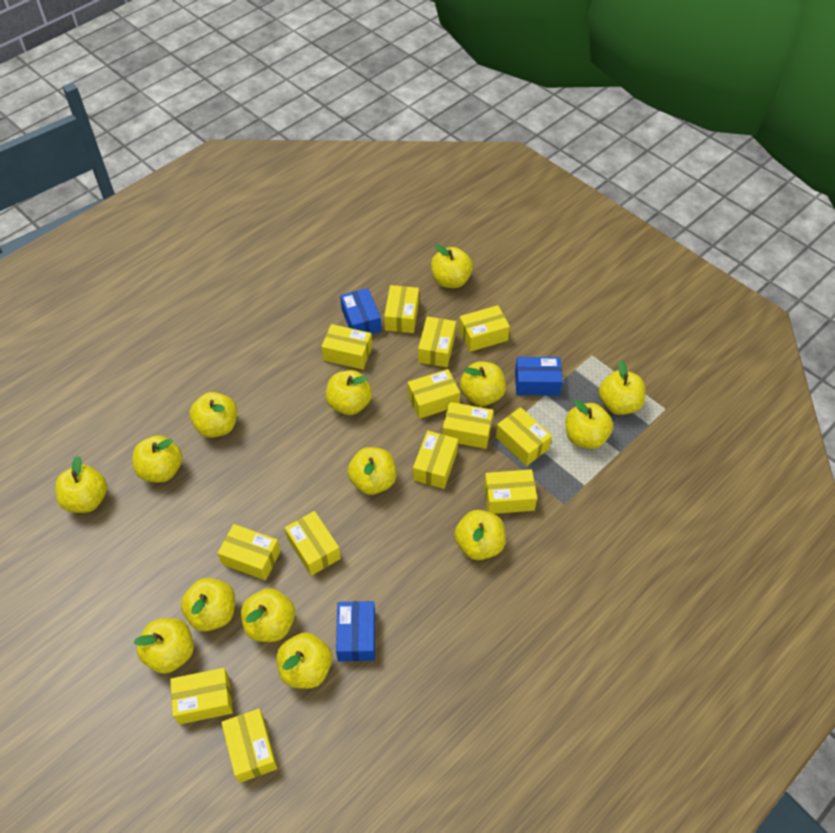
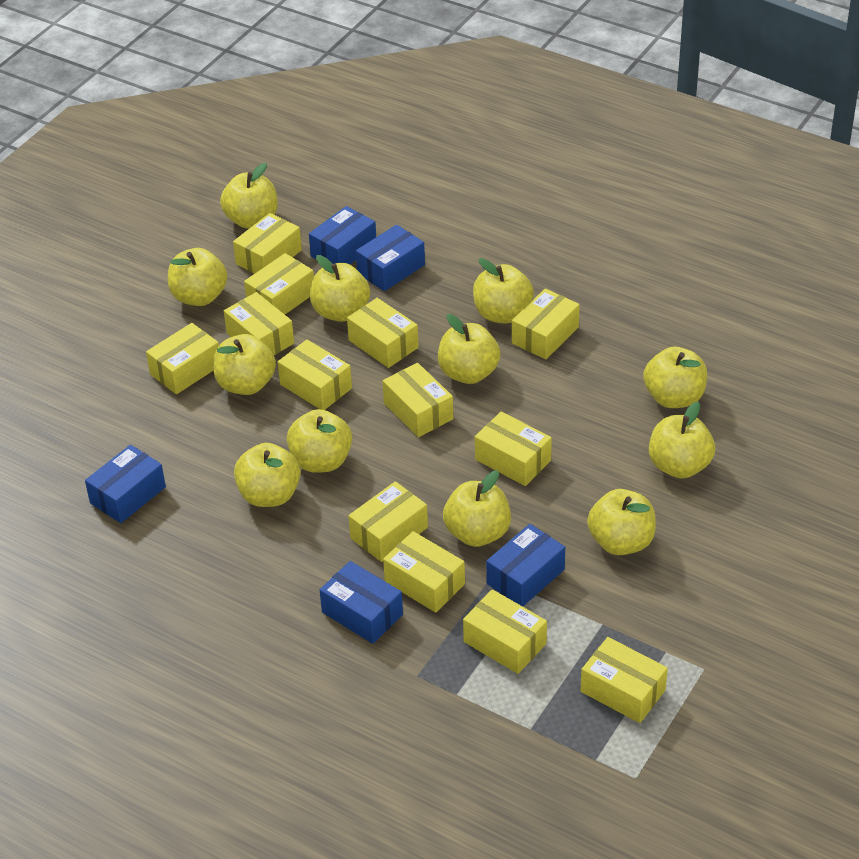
blue box: 3 -> 5
yellow apple: 14 -> 12

